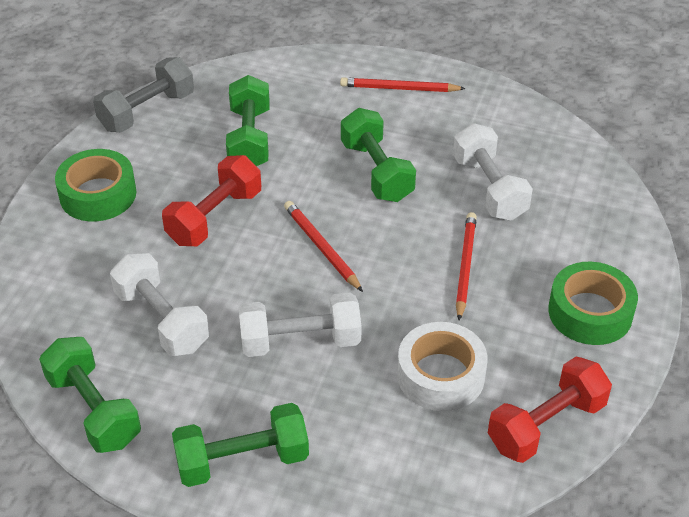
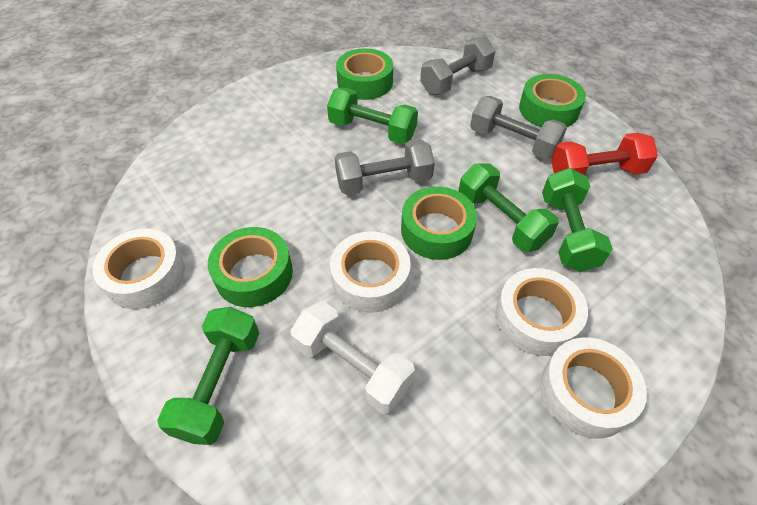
green tape: 2 -> 4
grey dumbbell: 1 -> 3
red dumbbell: 2 -> 1
red pencil: 3 -> 0
white dumbbell: 3 -> 1
white tape: 1 -> 4

